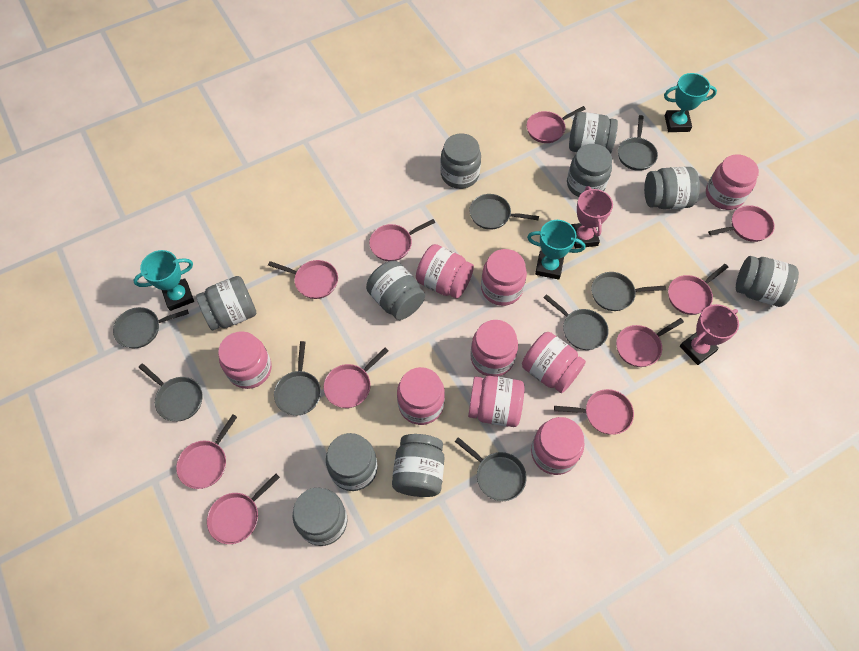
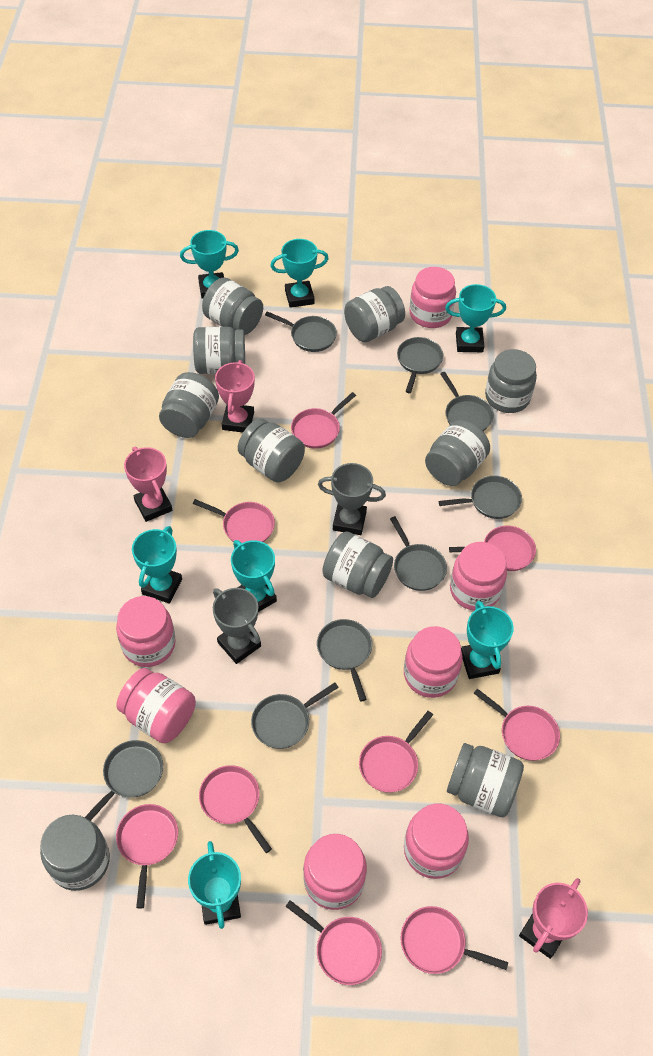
grey trophy: 0 -> 2
pink jar: 9 -> 7
pink pan: 10 -> 9
pink trophy: 2 -> 3
turquoise trophy: 3 -> 7

